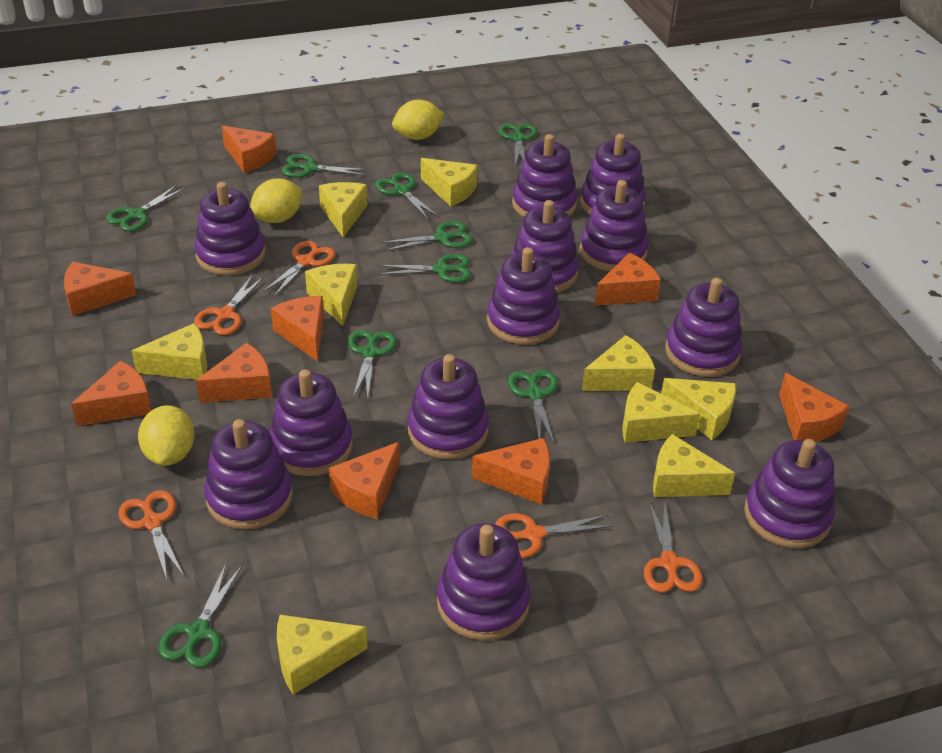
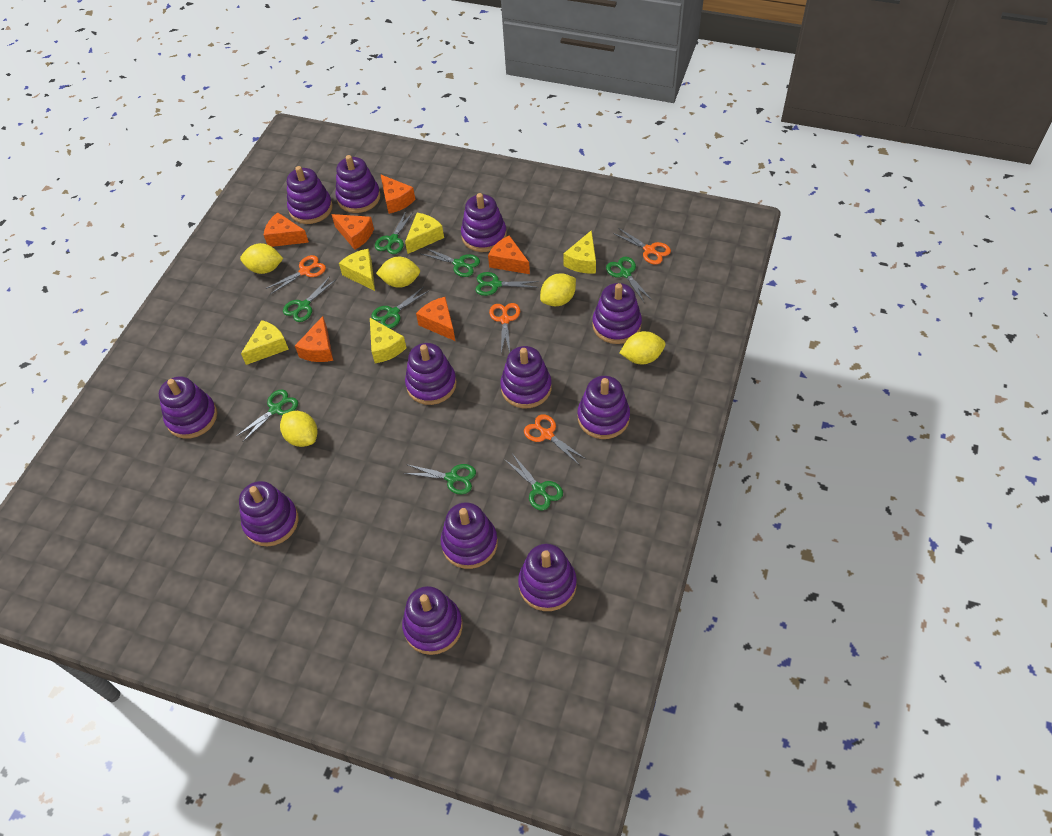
orange cheese: 9 -> 6
orange scissors: 5 -> 4
yellow cheese: 9 -> 5
yellow lemon: 3 -> 5

